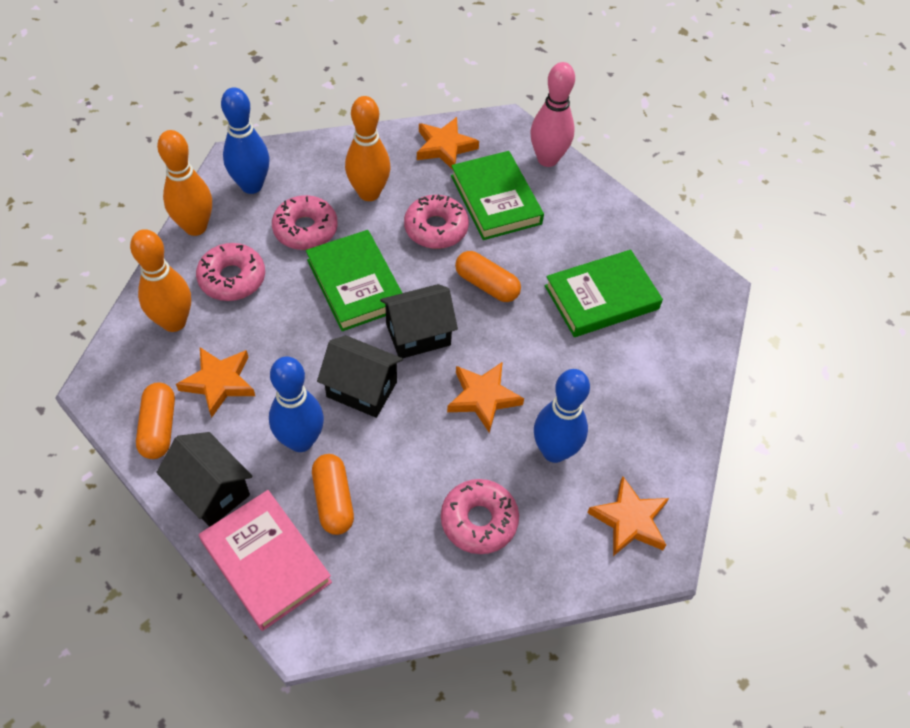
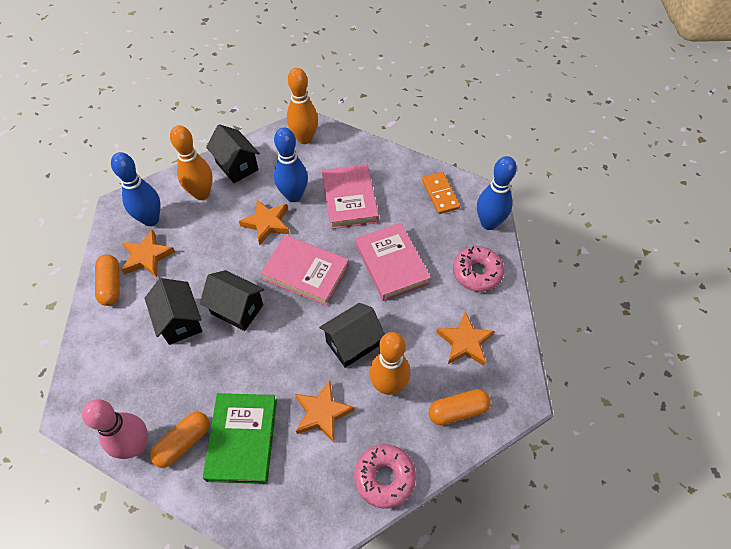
black house: 3 -> 4
green book: 3 -> 1
orange domino: 0 -> 1
pink book: 1 -> 3
pink donut: 4 -> 2

